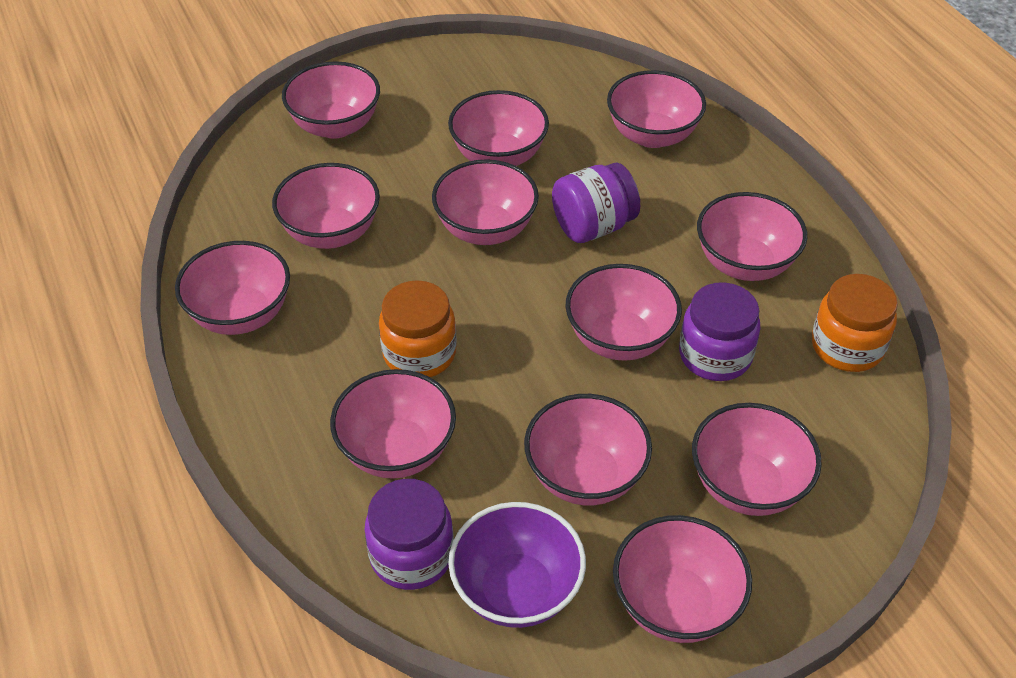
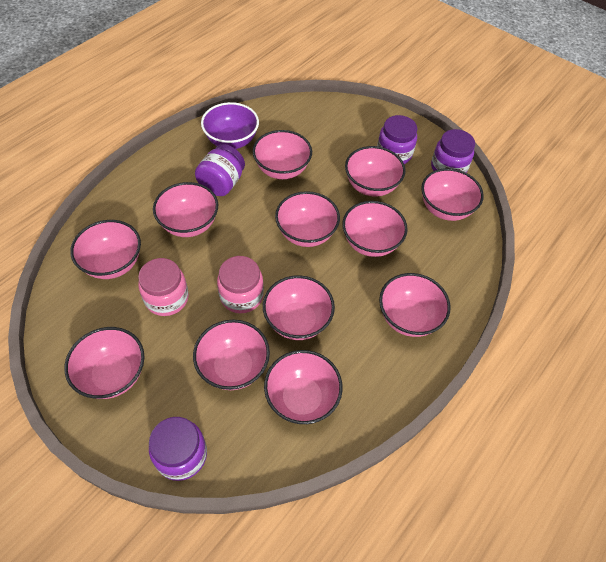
orange jar: 2 -> 0
pink jar: 0 -> 2
purple jar: 3 -> 4

